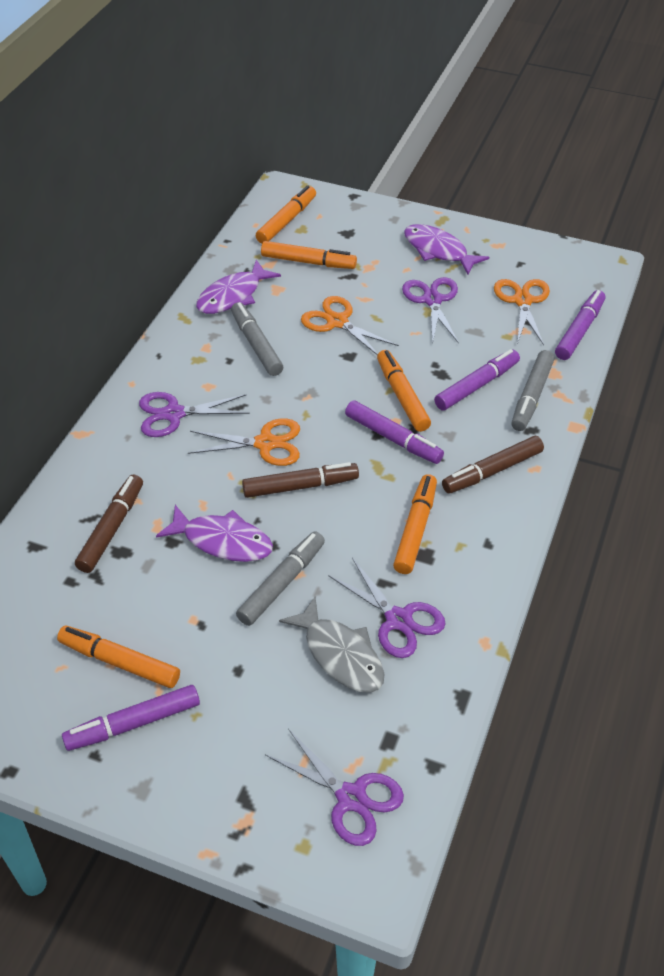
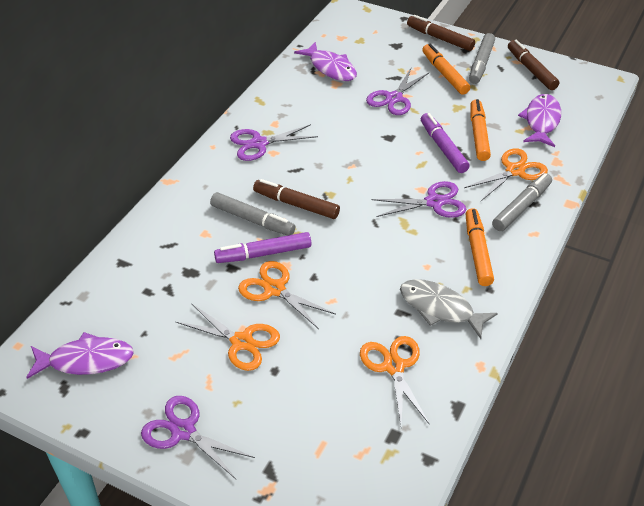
orange marker: 5 -> 3
orange scissors: 3 -> 4
purple marker: 4 -> 2

